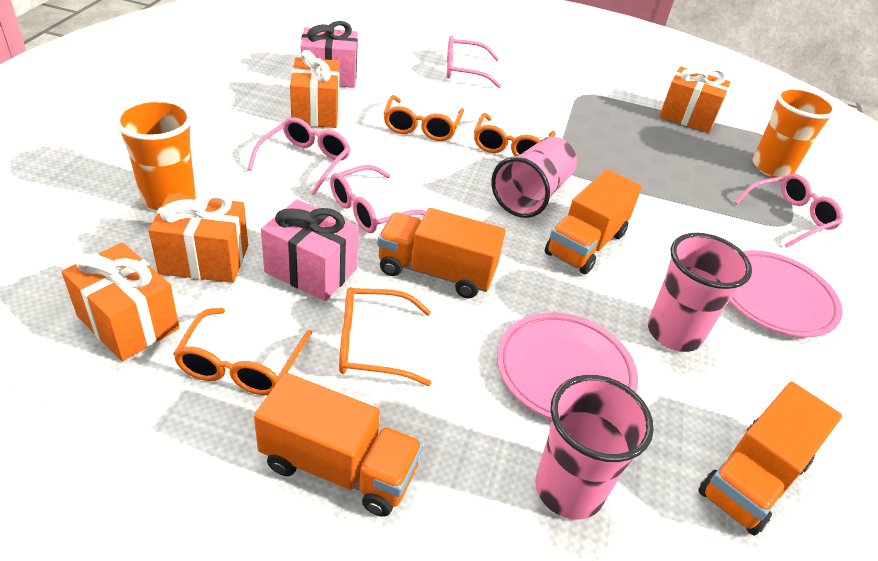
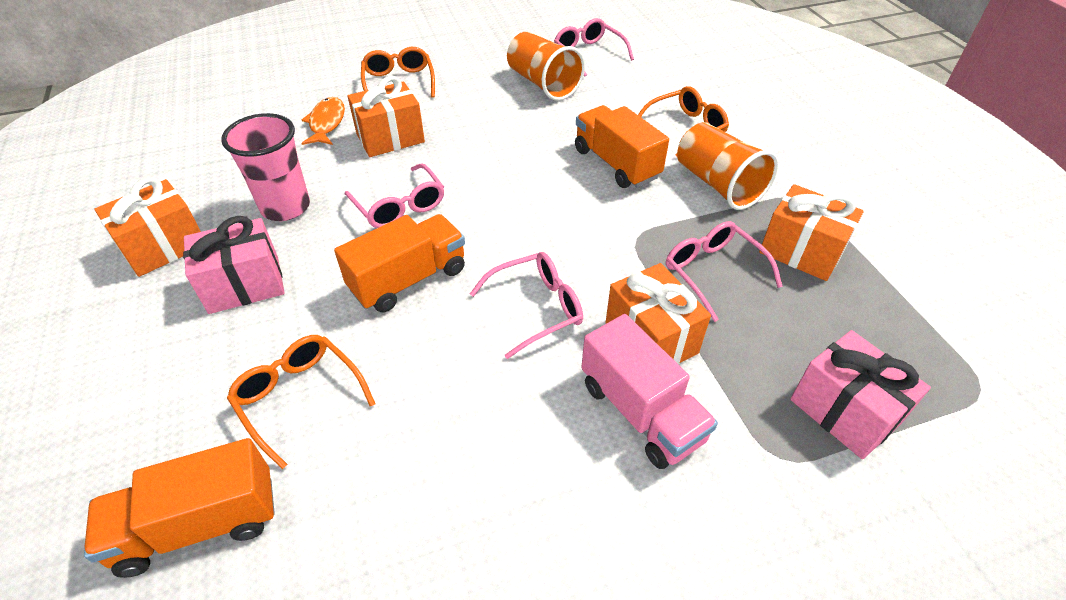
orange fish: 0 -> 1
orange glasses: 4 -> 3
orange truck: 4 -> 3
pink cup: 3 -> 1
pink plate: 2 -> 0
pink truck: 0 -> 1

